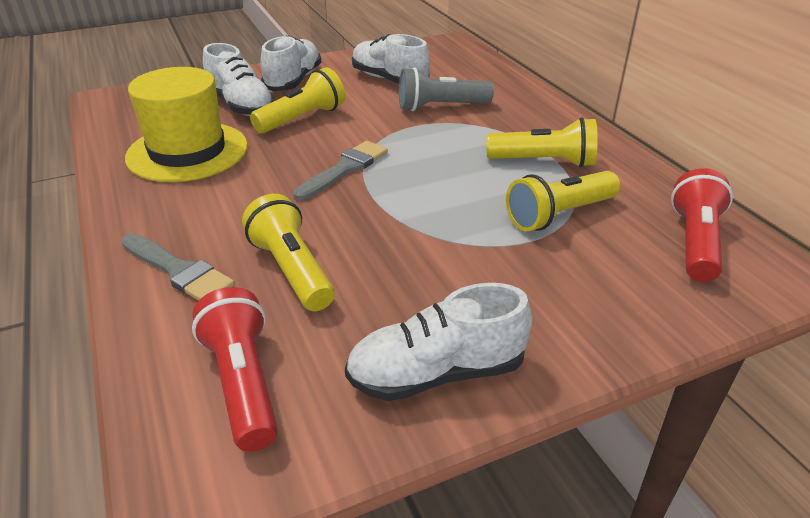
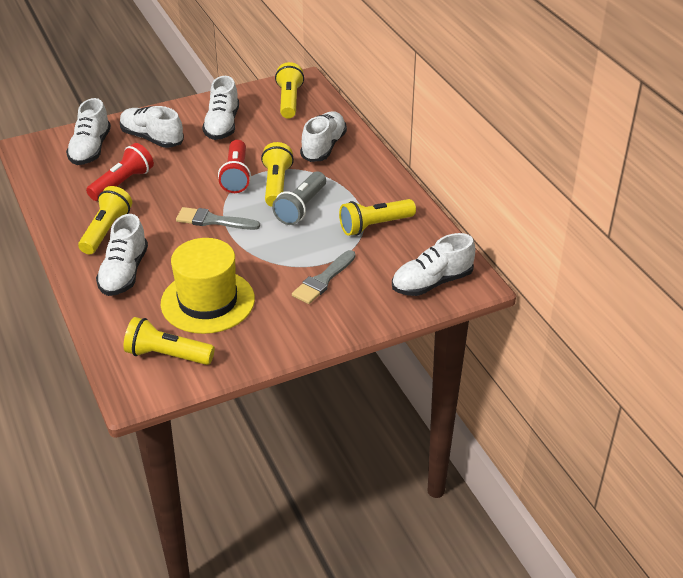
white shoe: 4 -> 6
yellow flashlight: 4 -> 5

